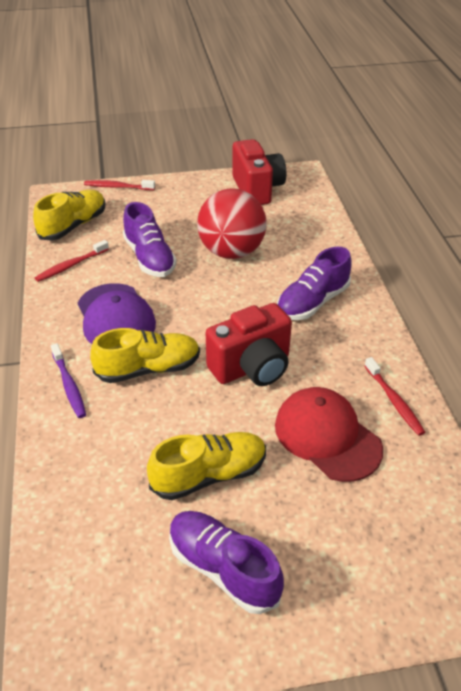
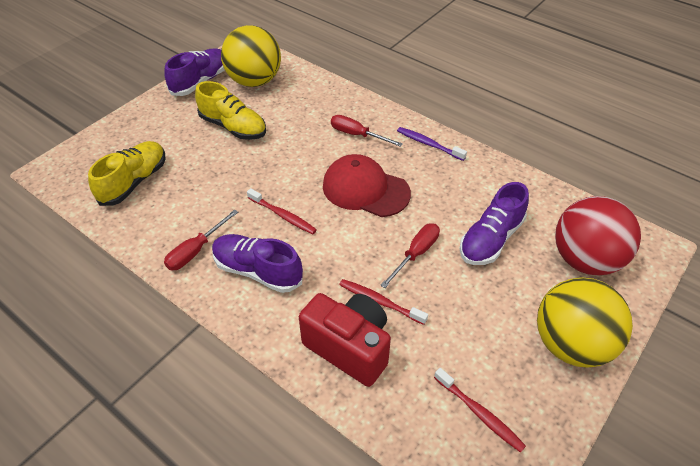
purple cap: 1 -> 0
red camera: 2 -> 1
red screwdriver: 0 -> 3
yellow ball: 0 -> 2
yellow shoe: 3 -> 2

